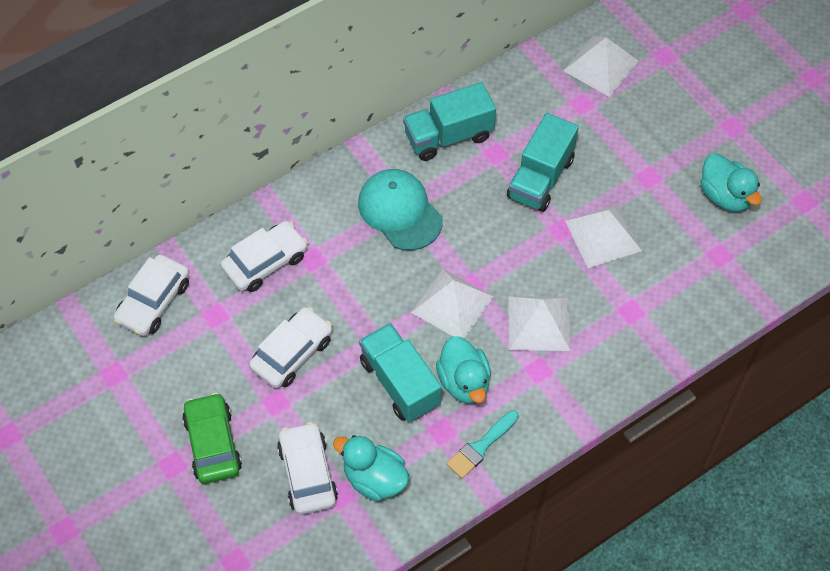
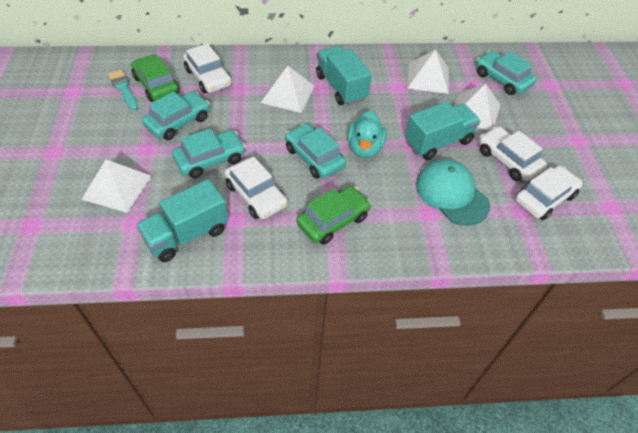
green car: 1 -> 2
turquoise car: 0 -> 4
turquoise duck: 3 -> 1

